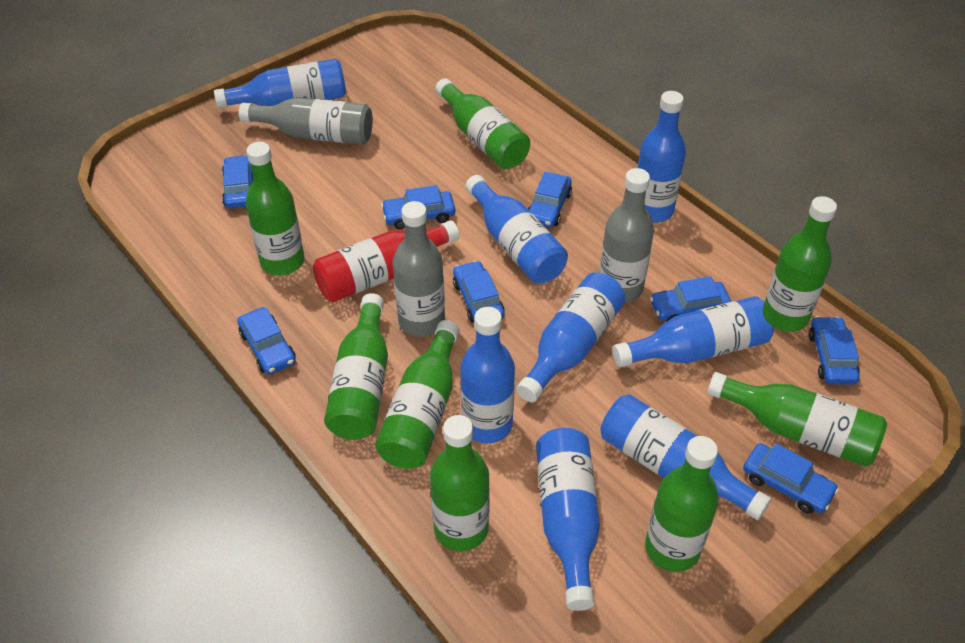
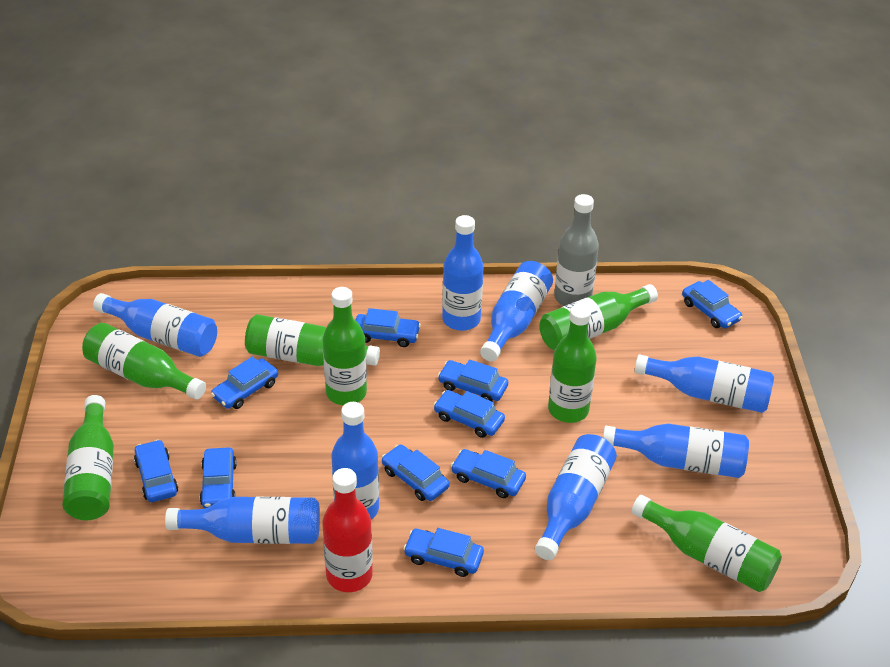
blue car: 8 -> 10
green bottle: 8 -> 7
grey bottle: 3 -> 1

